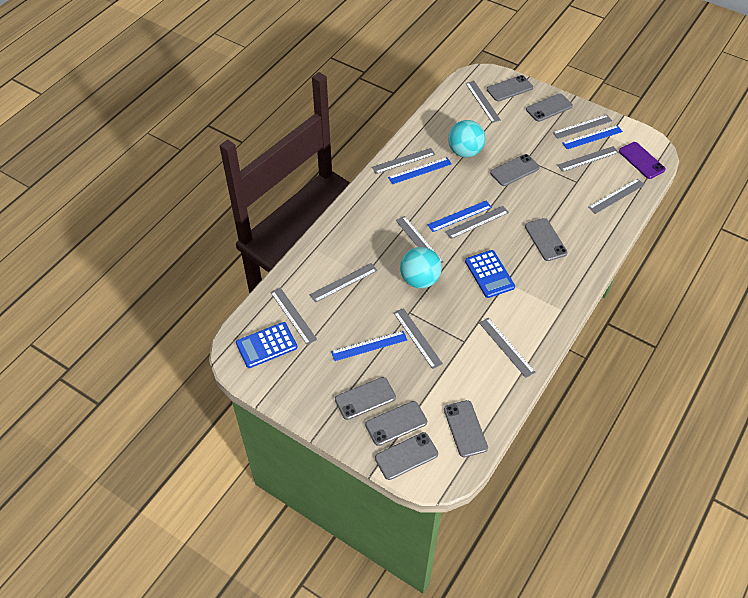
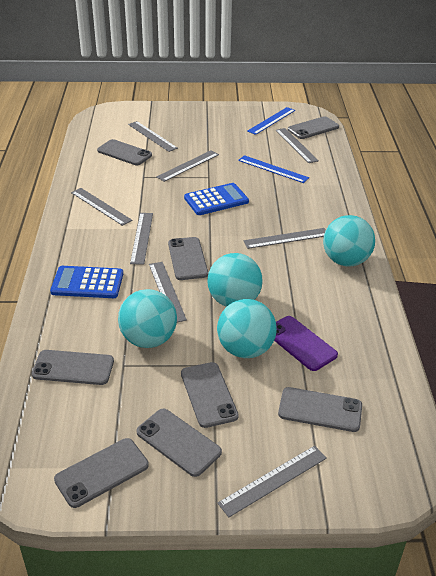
blue ruler: 4 -> 2
grey ruler: 11 -> 8
turquoise ball: 2 -> 4

